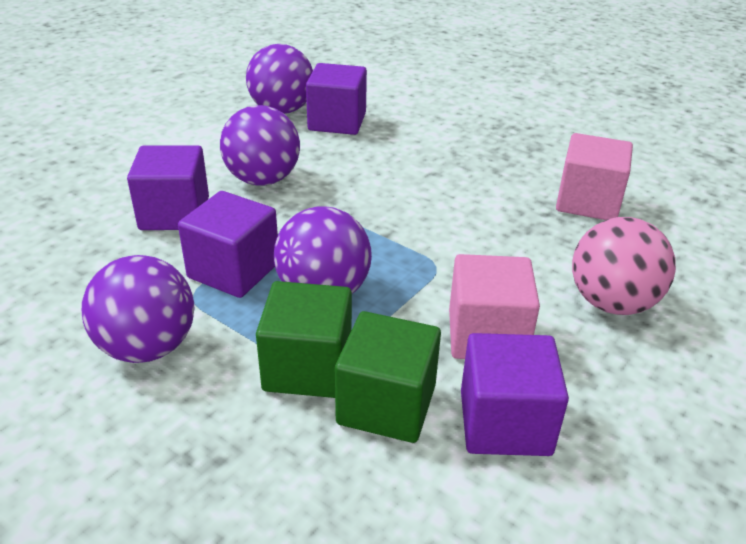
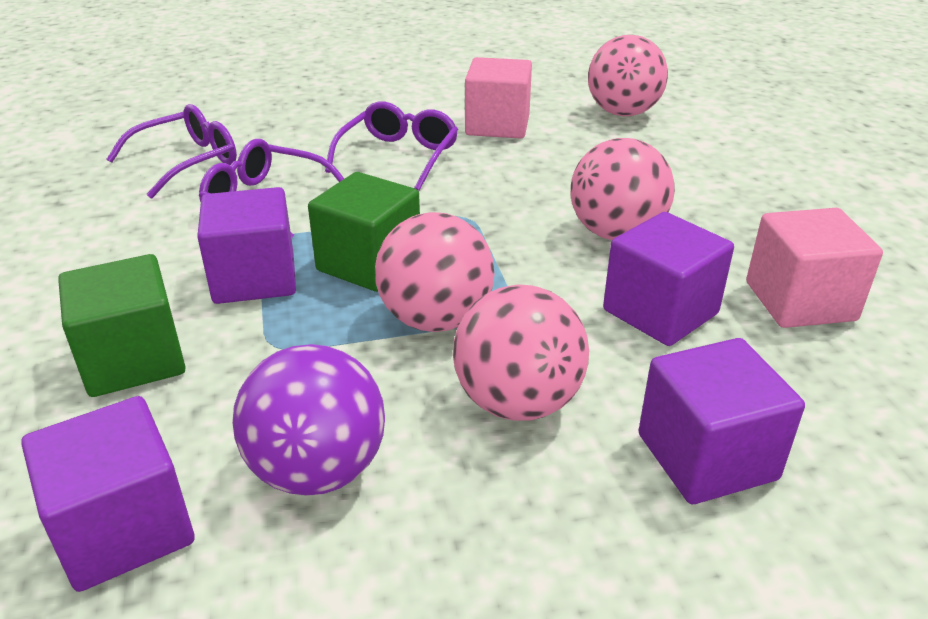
pink ball: 1 -> 4
purple ball: 4 -> 1
purple glasses: 0 -> 3

